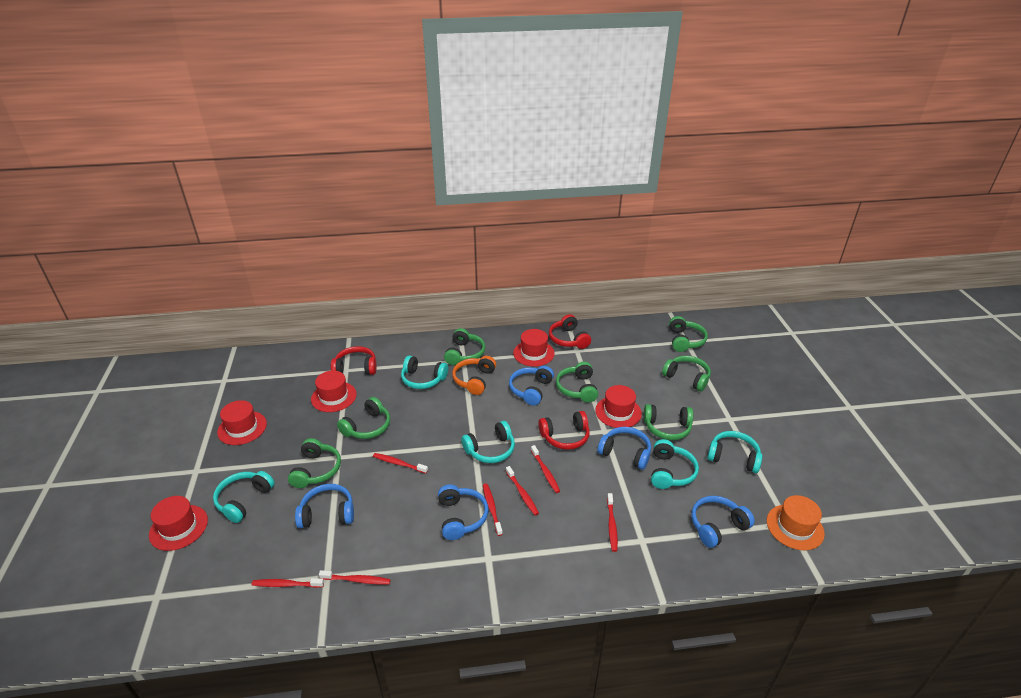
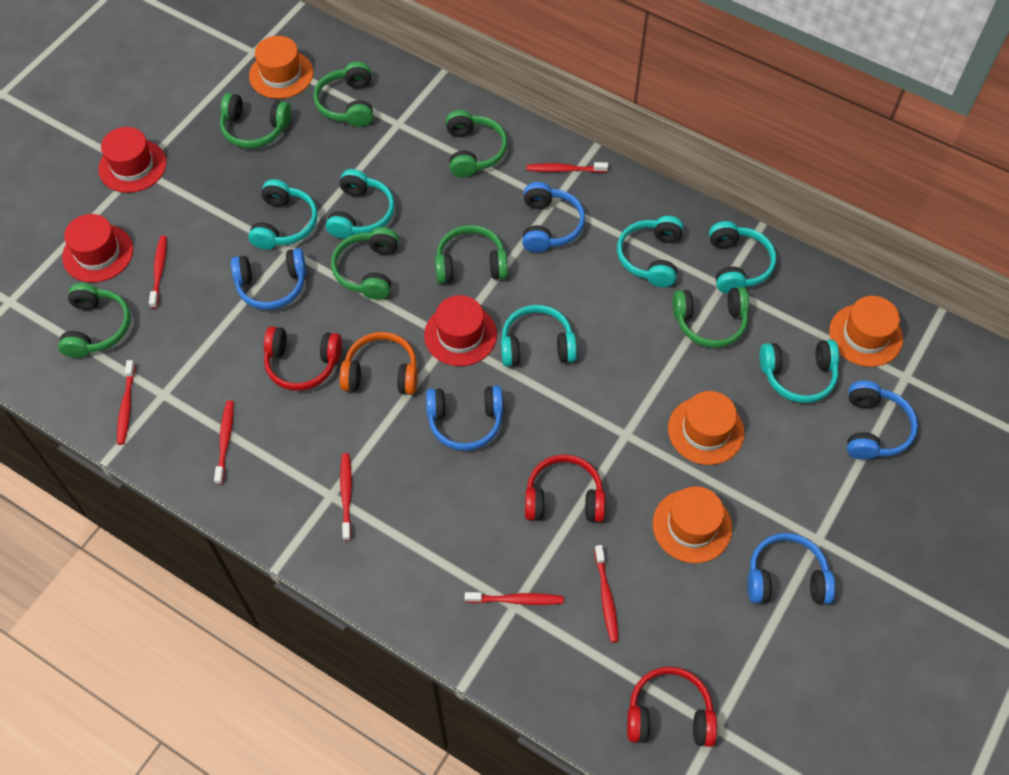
orange hat: 1 -> 4
red hat: 5 -> 3
turquoise headphones: 5 -> 6

